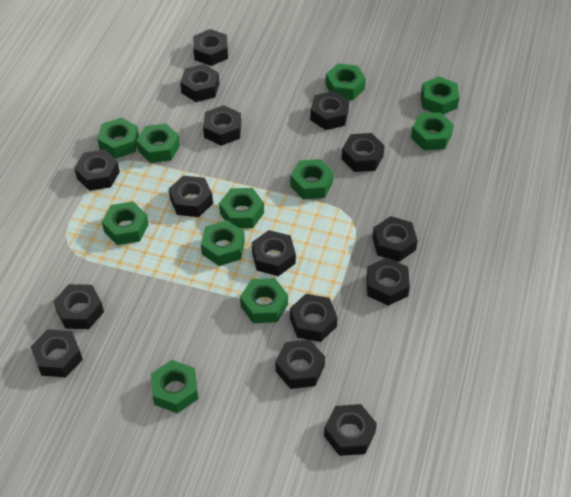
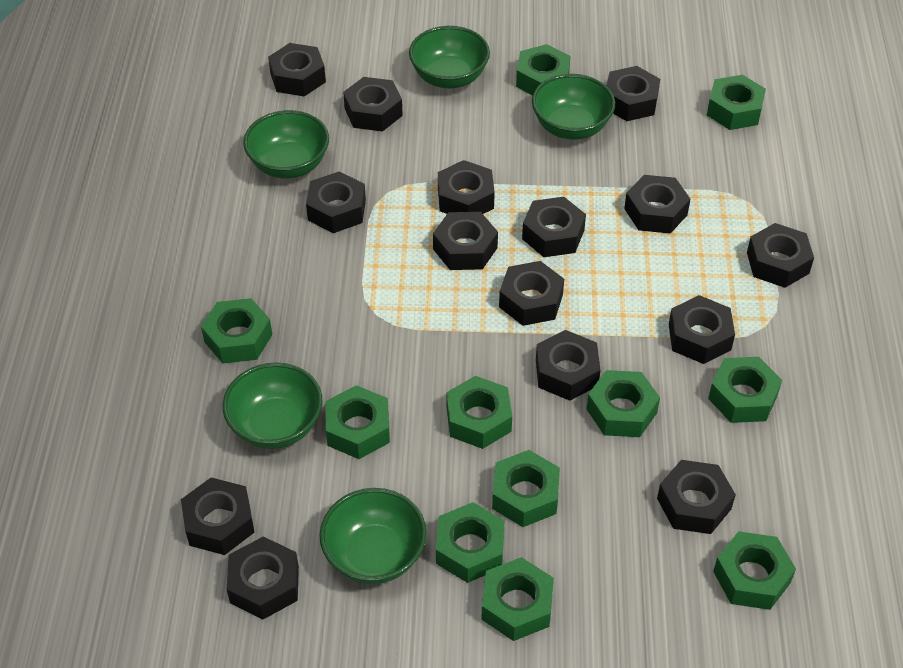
green bowl: 0 -> 5

